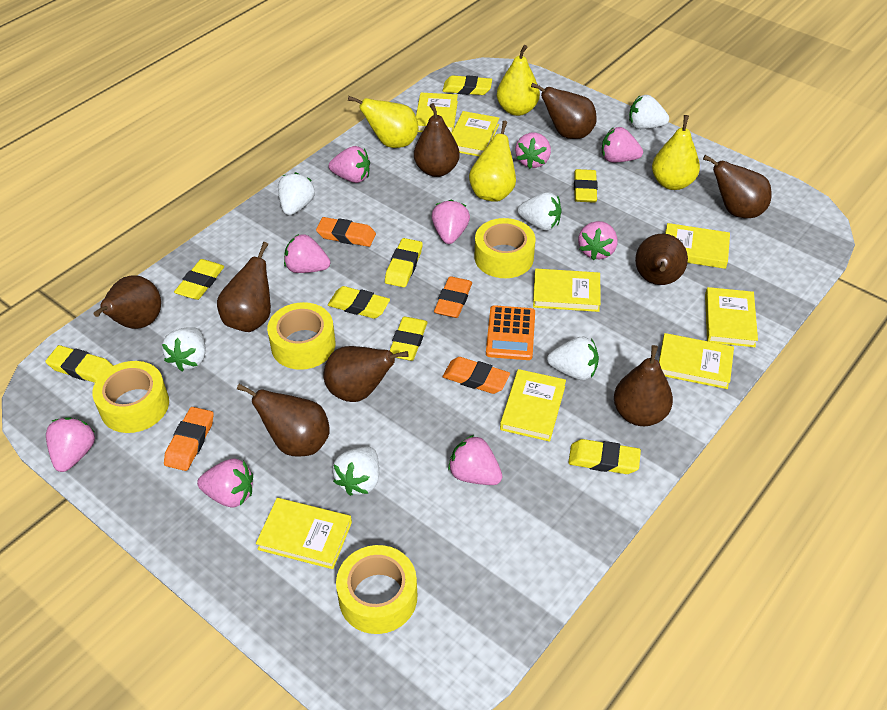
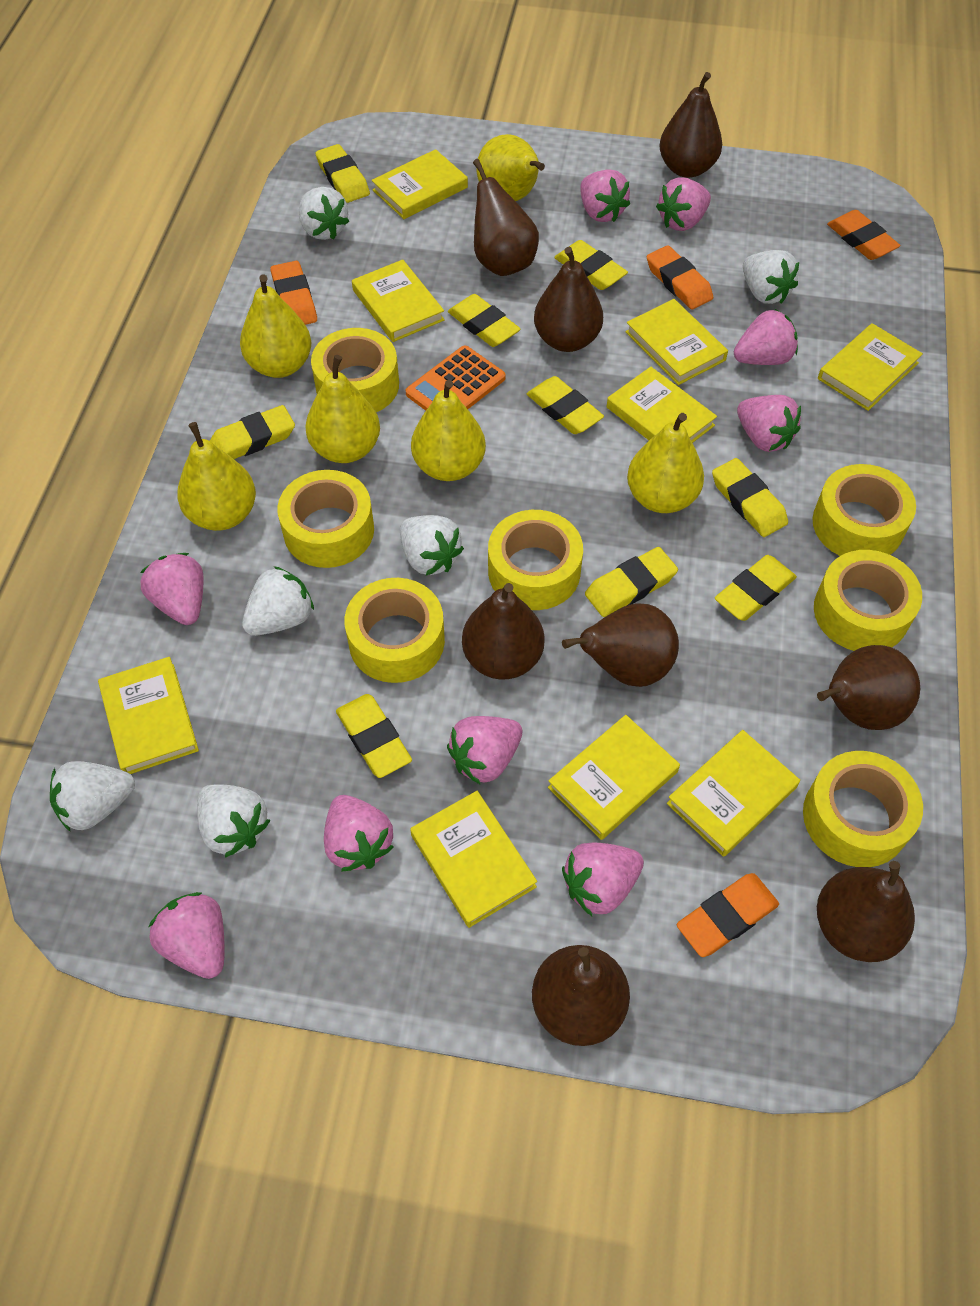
brown pear: 9 -> 8
yellow book: 8 -> 9
yellow eraser: 8 -> 9
yellow pear: 4 -> 6
yellow tape: 4 -> 7

